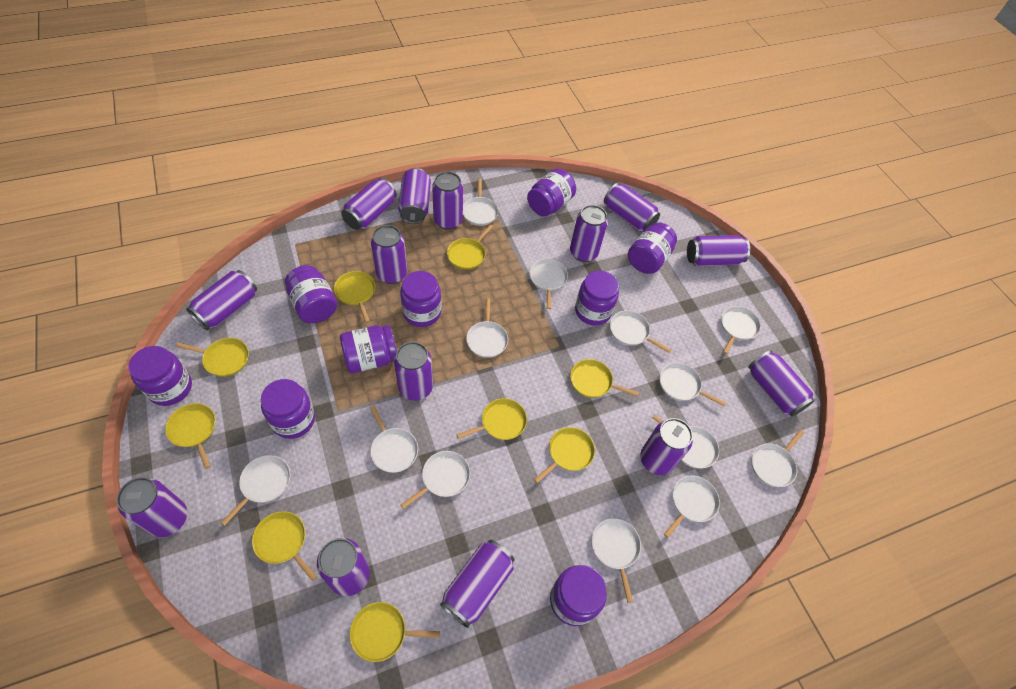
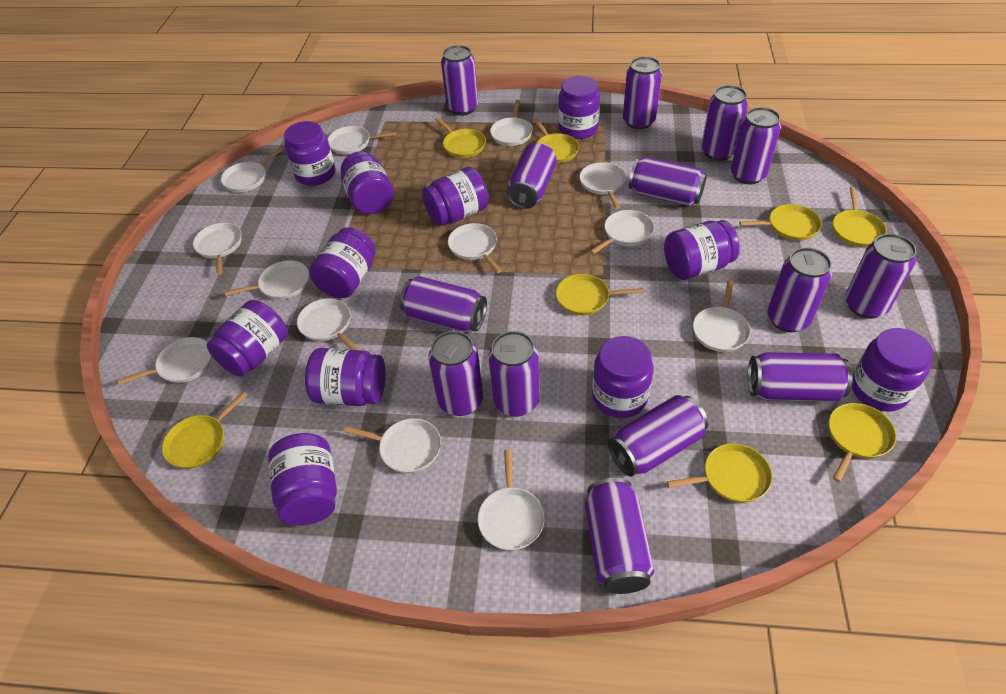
purple jar: 9 -> 11
yellow pan: 9 -> 8

